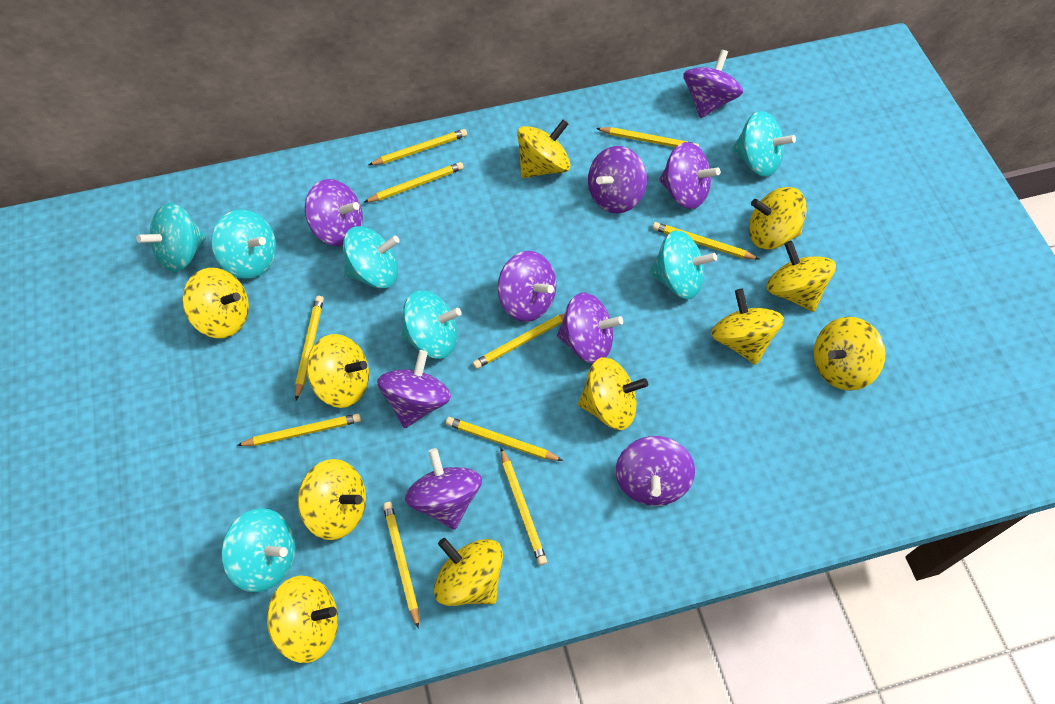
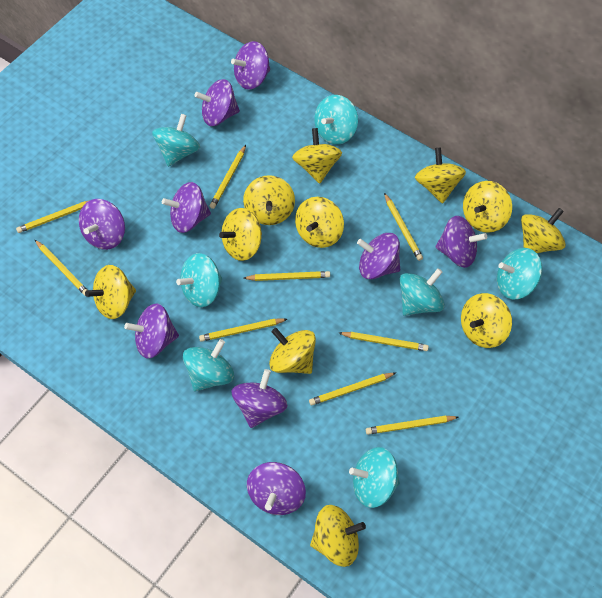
yellow pencil: 10 -> 9

